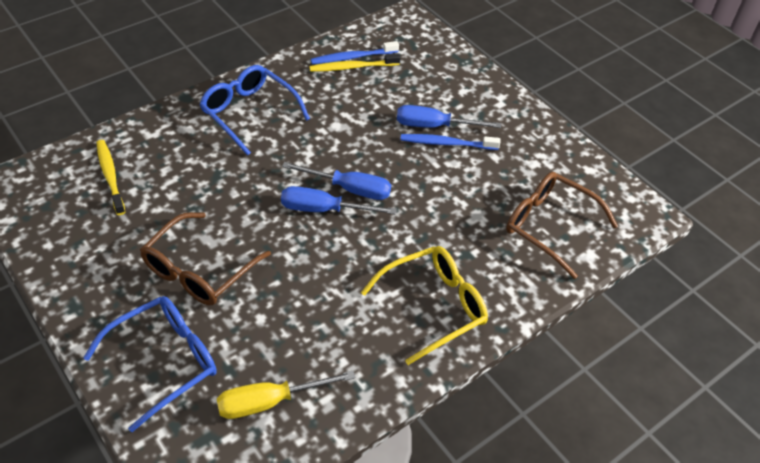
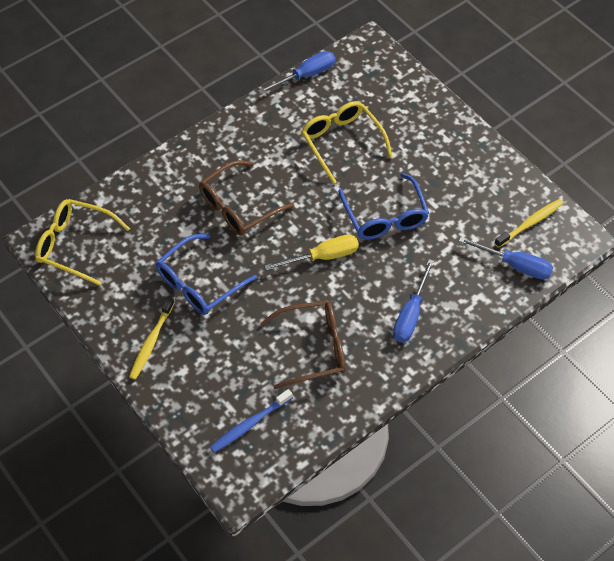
blue toothbrush: 2 -> 1
yellow glasses: 1 -> 2

